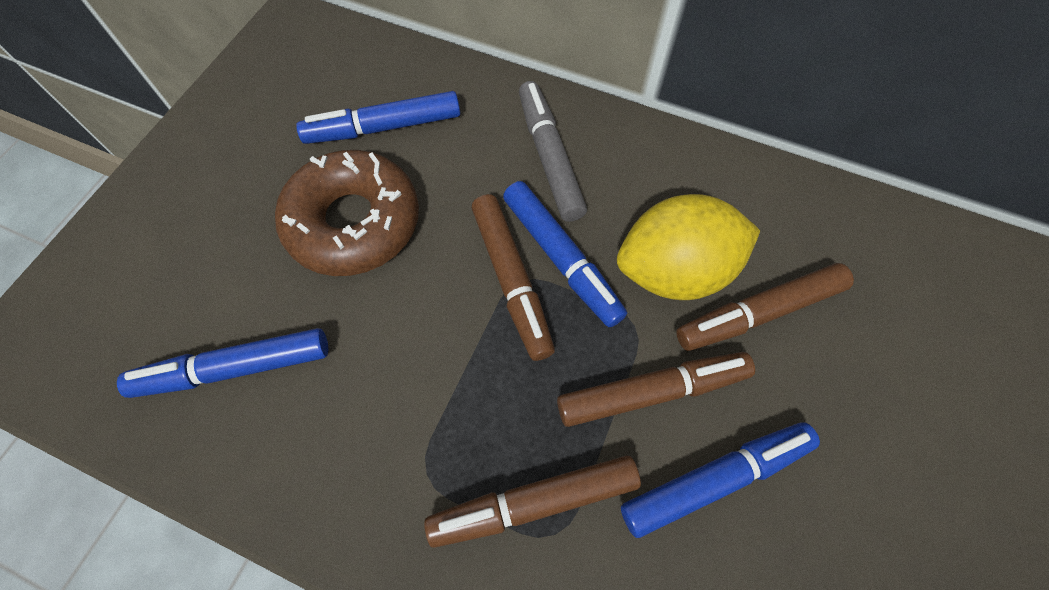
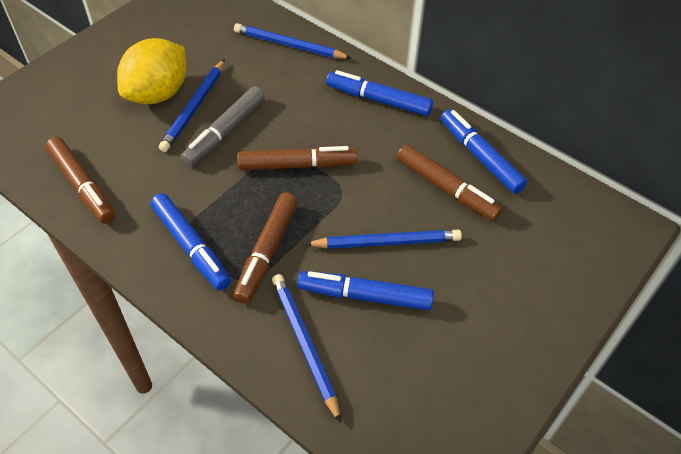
blue pencil: 0 -> 4
brown donut: 1 -> 0

